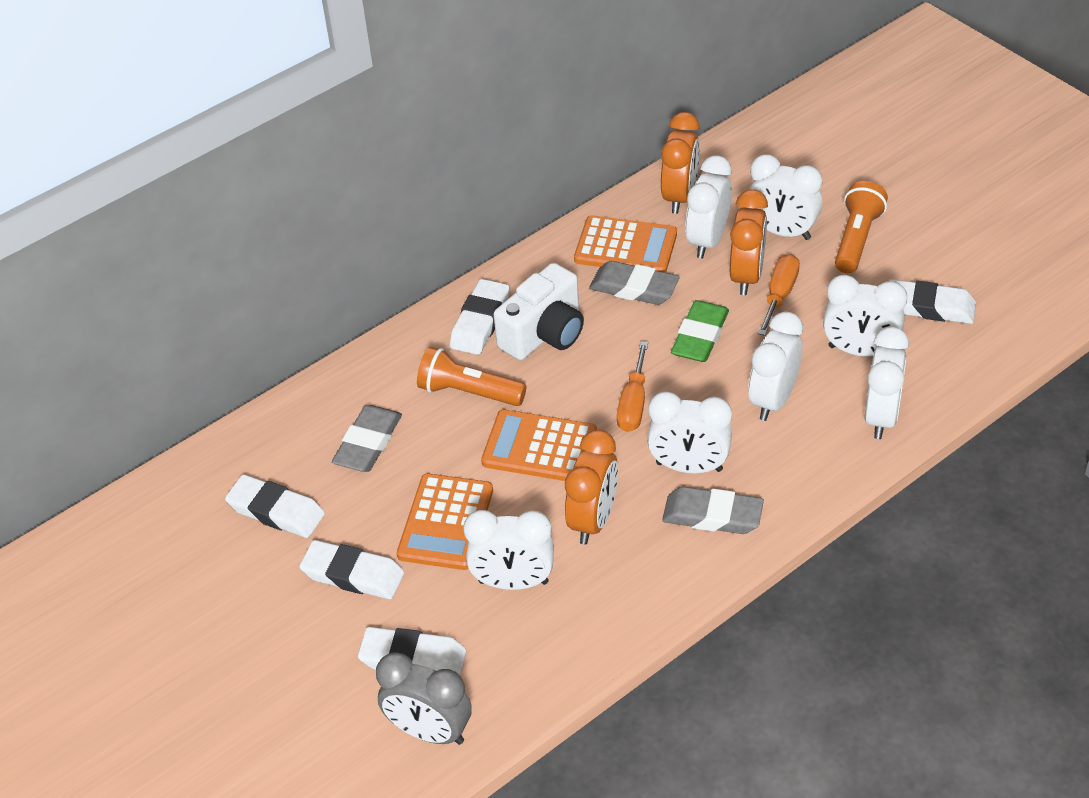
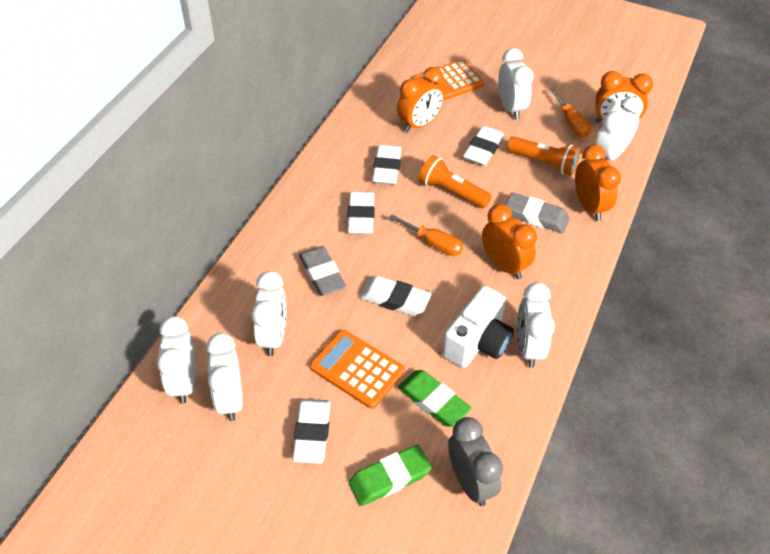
green eraser: 1 -> 2
grey eraser: 3 -> 2
orange calculator: 3 -> 2
orange clock: 3 -> 4
white clock: 7 -> 6

